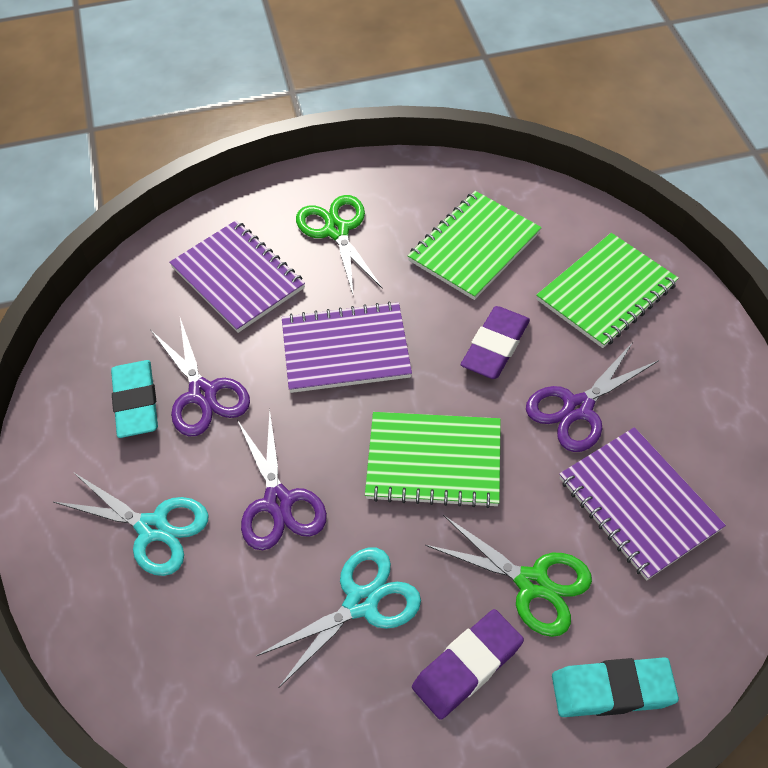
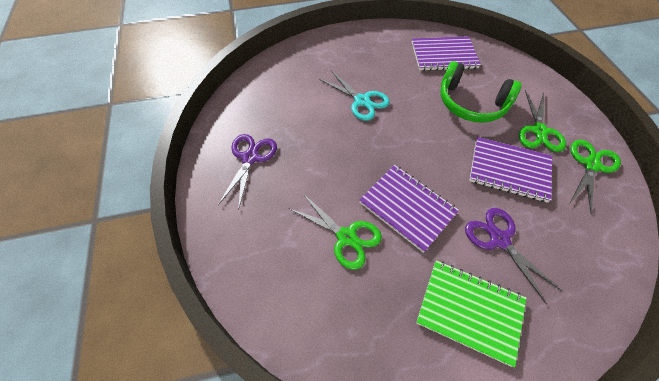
green headphones: 0 -> 1
green notebook: 3 -> 1
green scissors: 2 -> 3
purple eraser: 2 -> 0
purple scissors: 3 -> 2
turquoise eraser: 2 -> 0
turquoise scissors: 2 -> 1

